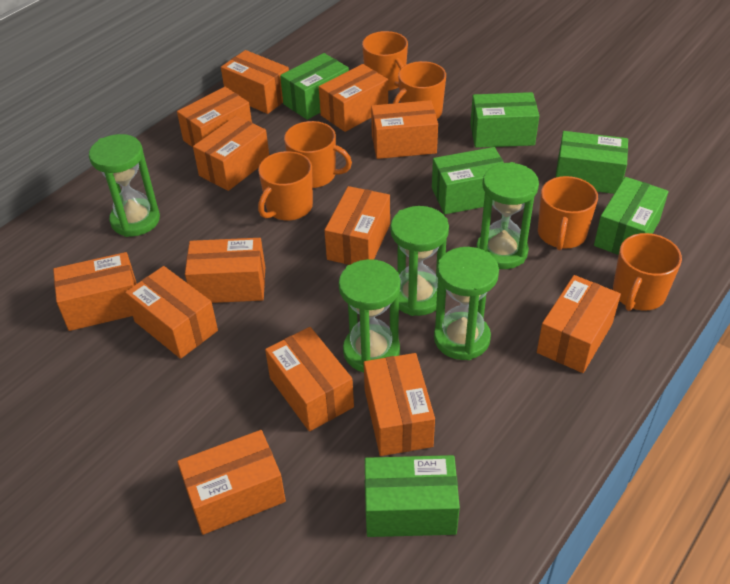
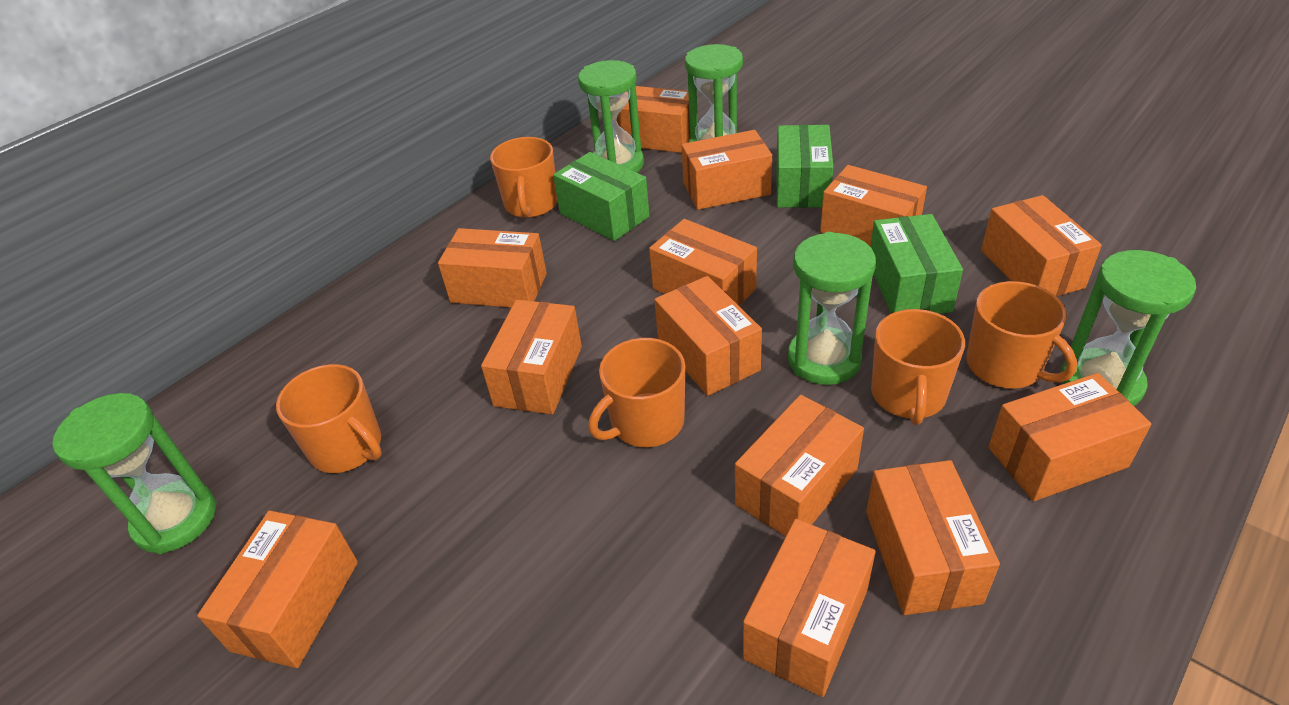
green box: 6 -> 3
orange mug: 6 -> 5

